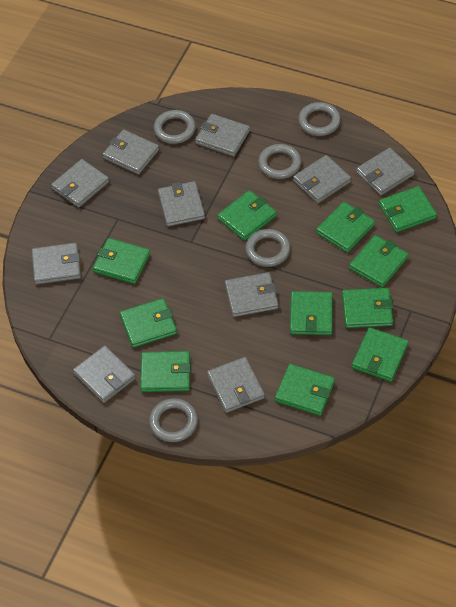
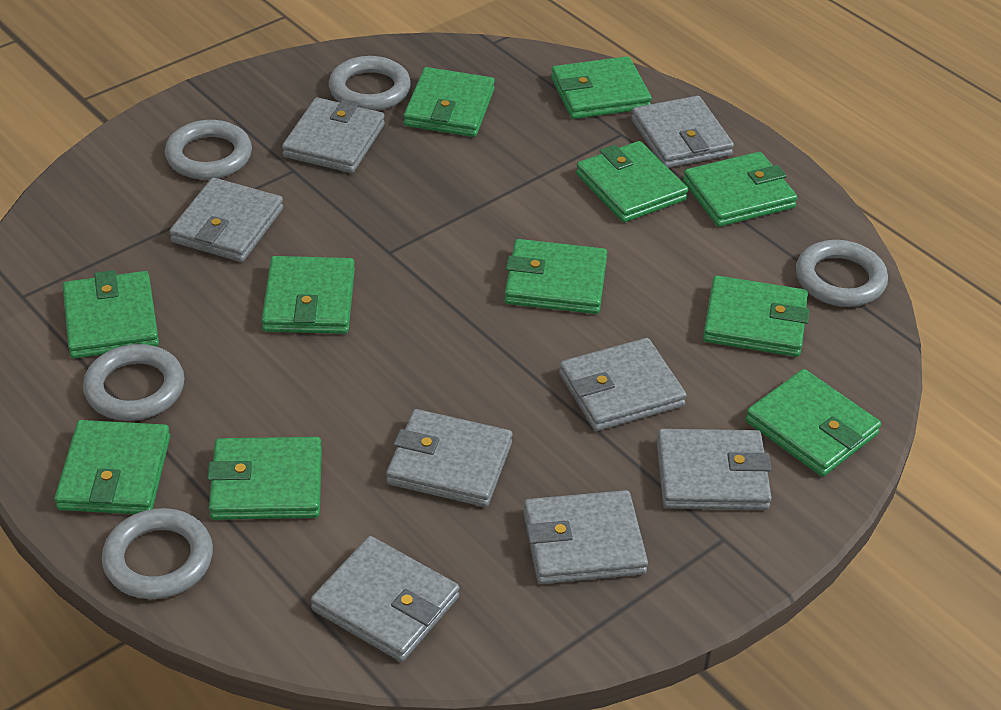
grey wallet: 10 -> 8

